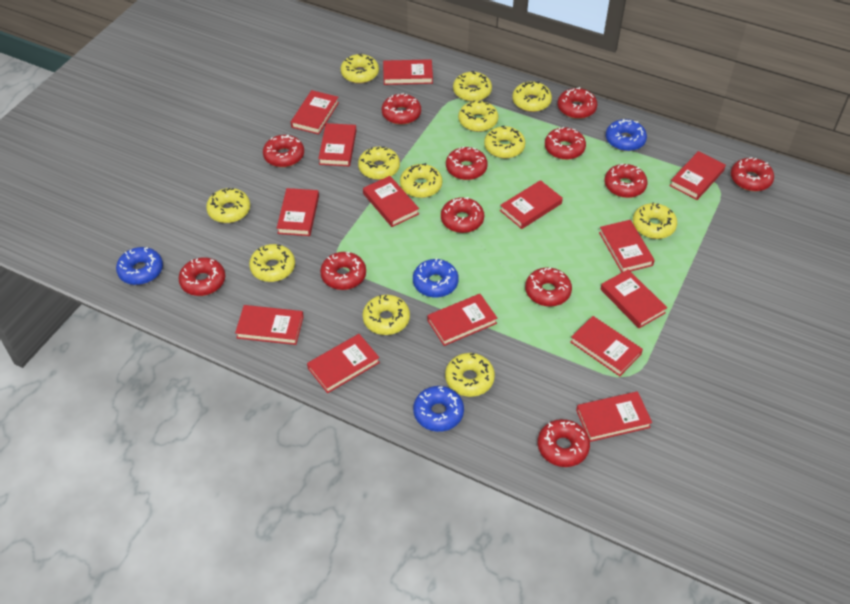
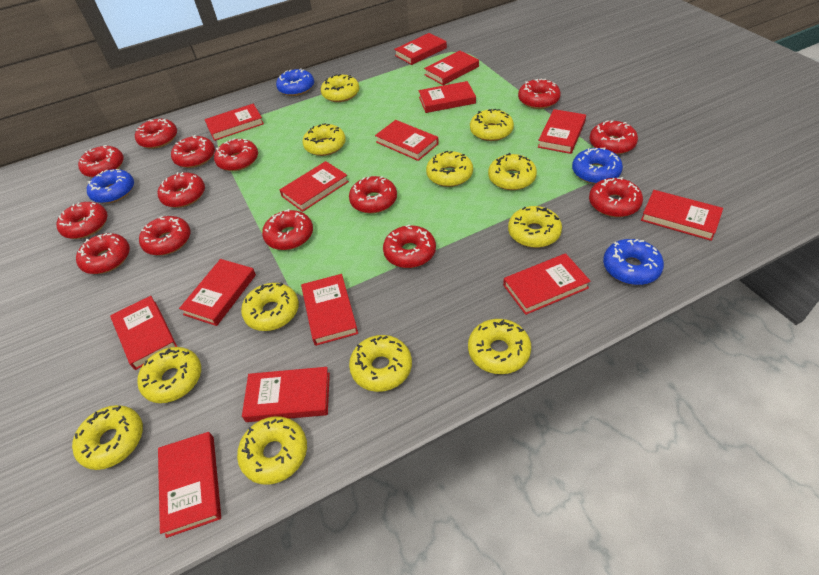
red donut: 12 -> 14

